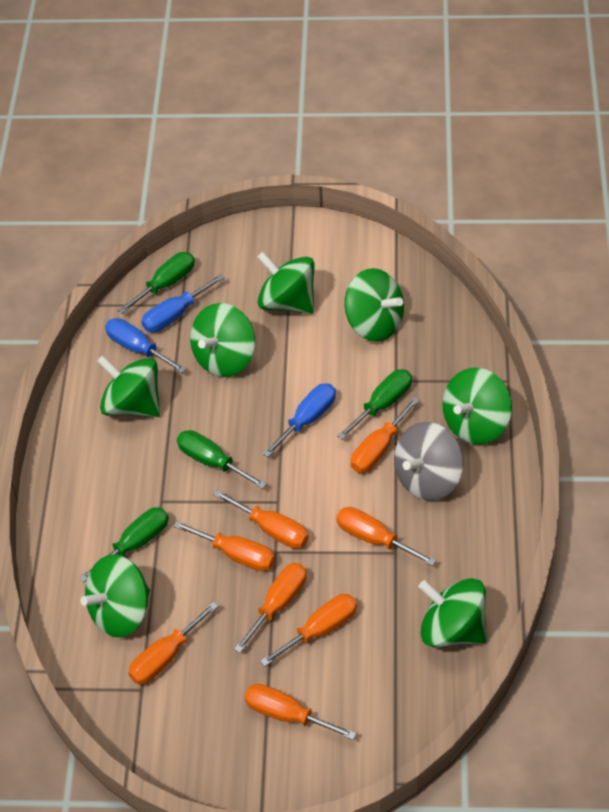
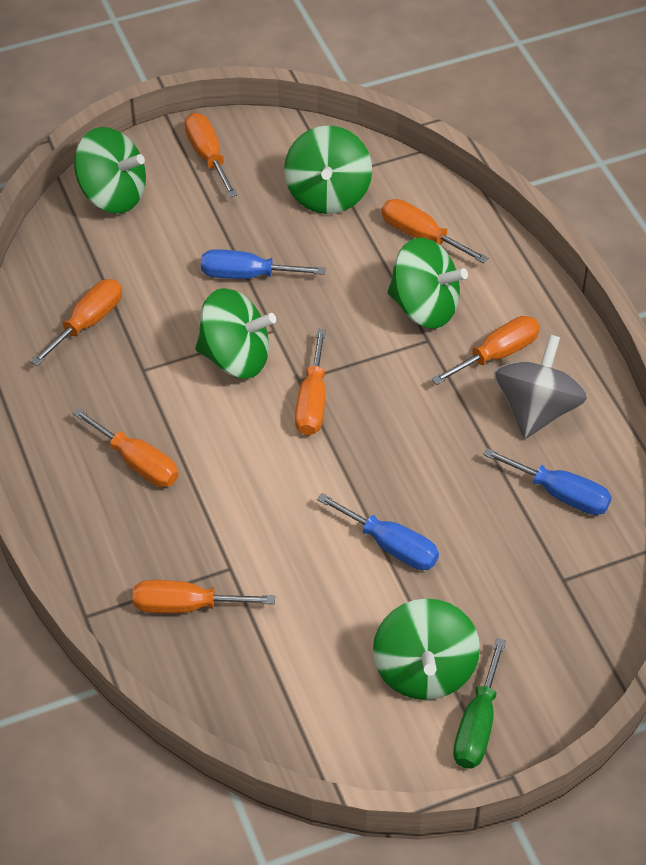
green screwdriver: 4 -> 1
green spinning top: 7 -> 5
orange screwdriver: 8 -> 7

